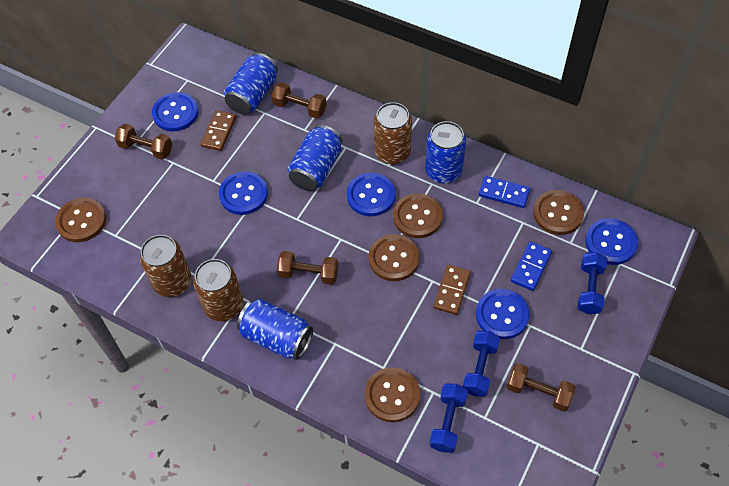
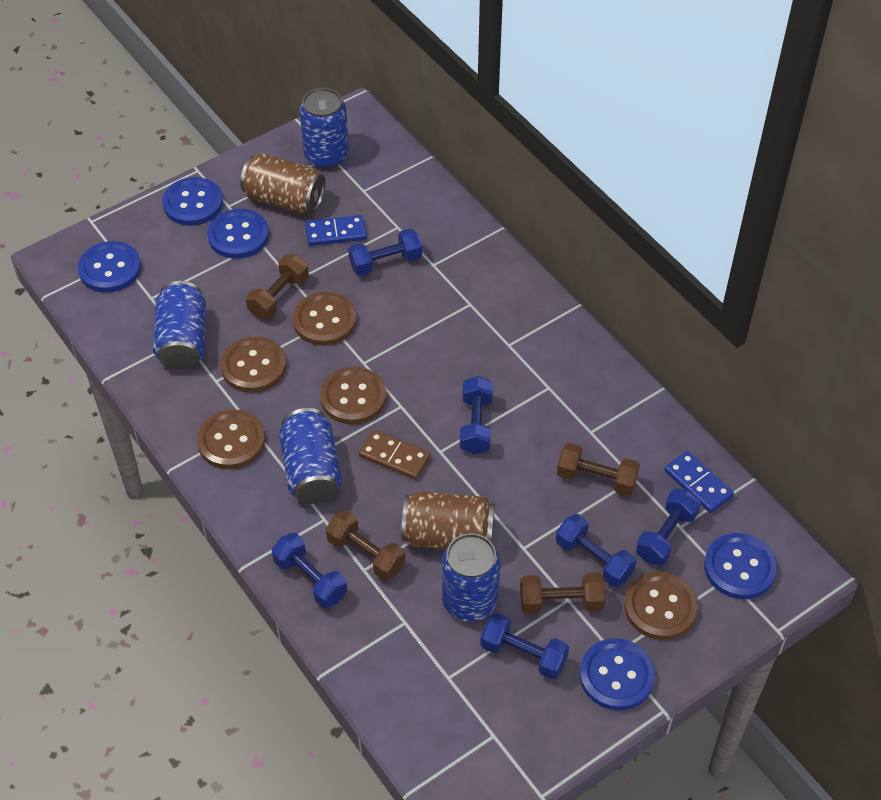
blue dumbbell: 3 -> 6
brown can: 3 -> 2
brown domino: 2 -> 1

